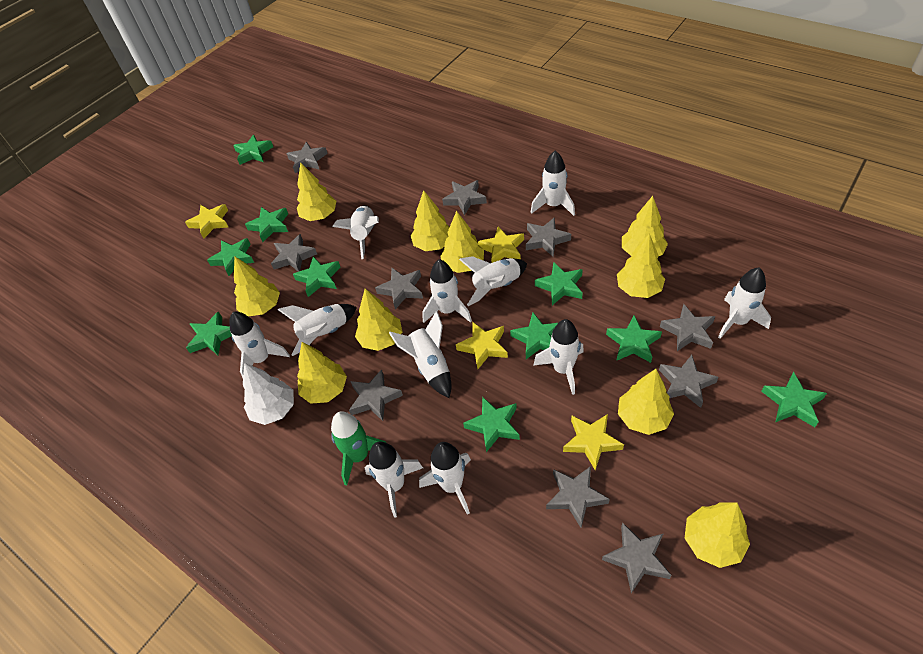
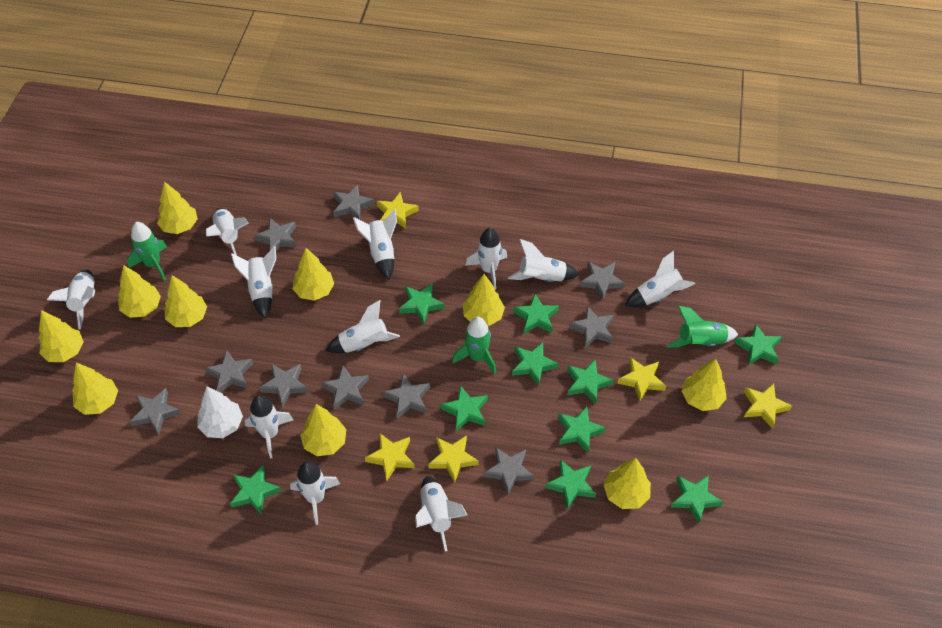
green rocket: 1 -> 3
yellow star: 4 -> 5

